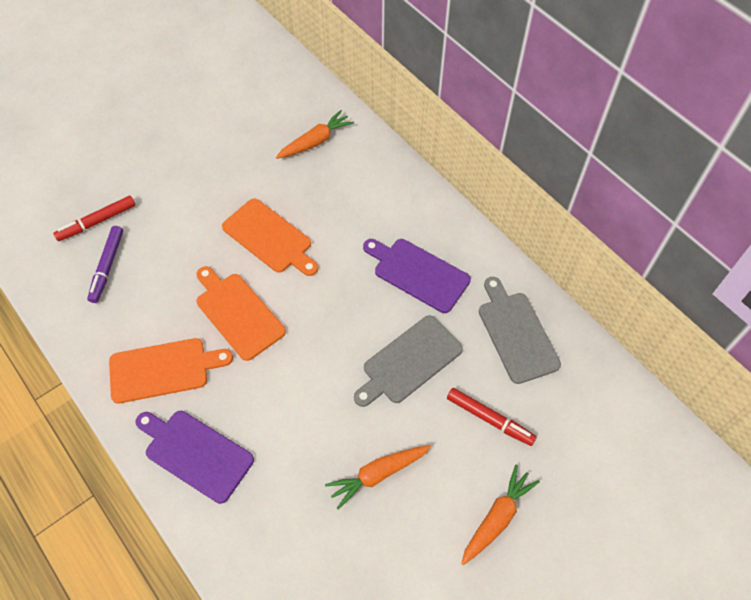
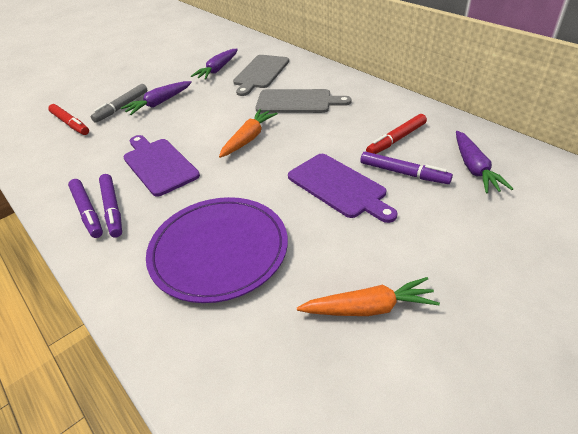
grey marker: 0 -> 1
orange carrot: 3 -> 2
orange cutting board: 3 -> 0
purple carrot: 0 -> 3
purple marker: 1 -> 3
purple plate: 0 -> 1

